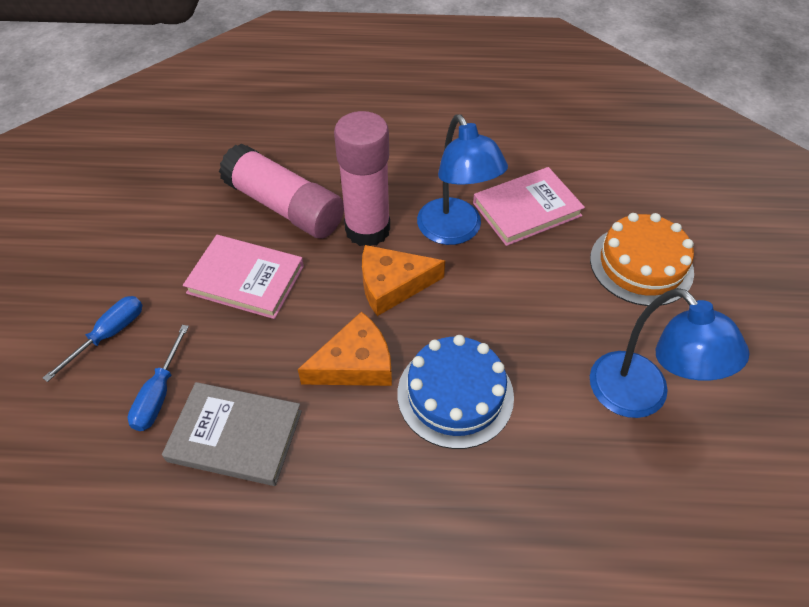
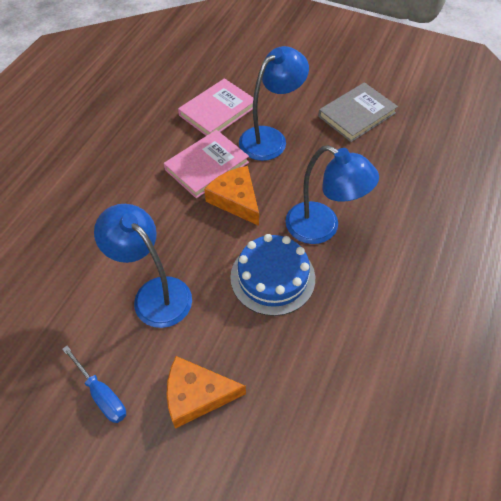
blue lamp: 2 -> 3
blue screwdriver: 2 -> 1
orange cake: 1 -> 0
pink glue stick: 2 -> 0

